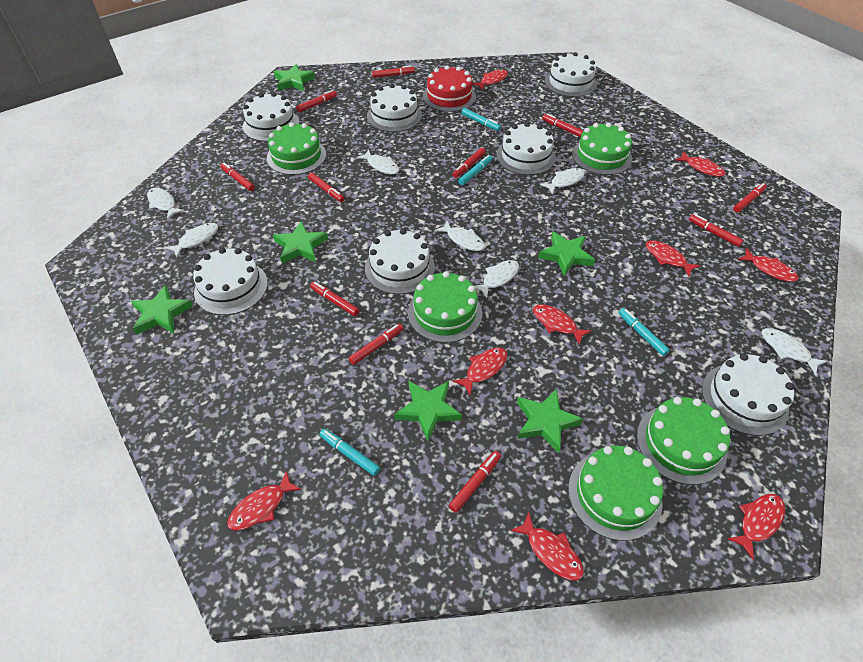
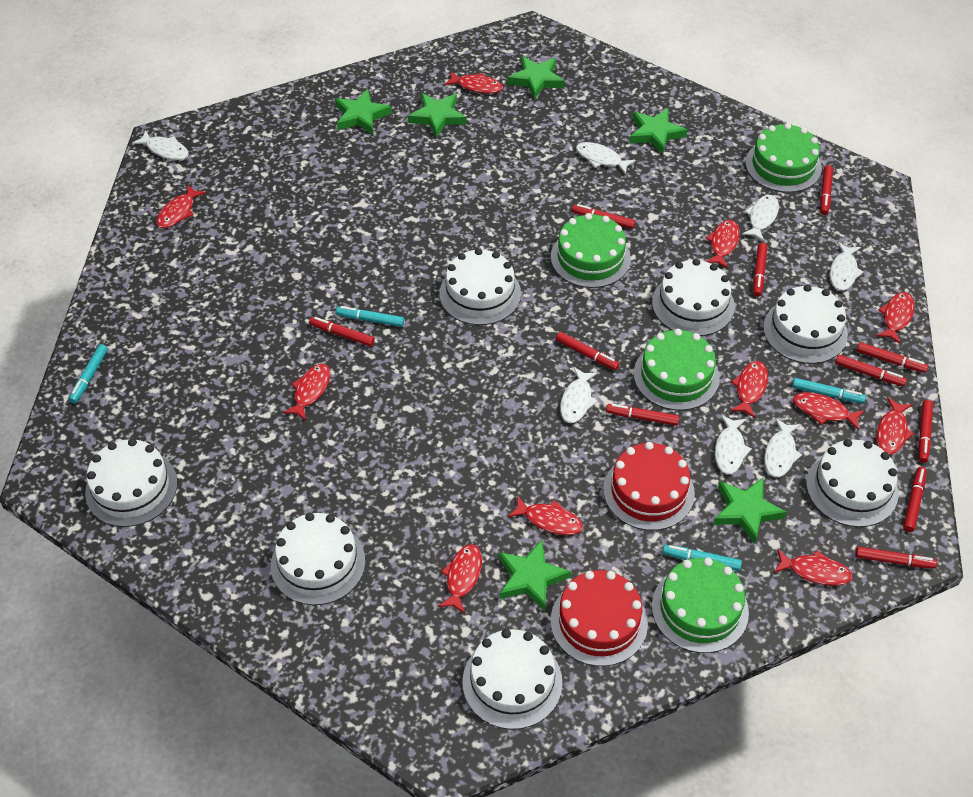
green cake: 5 -> 4
red cake: 1 -> 2
red fish: 9 -> 11

